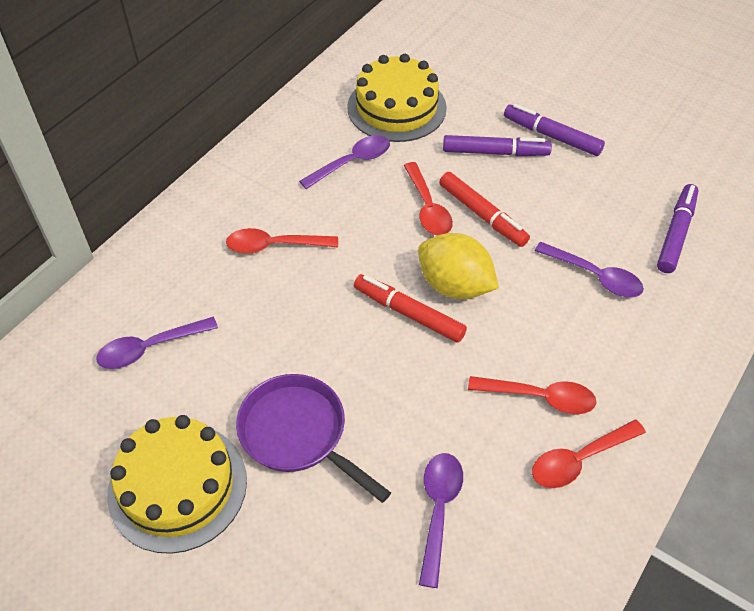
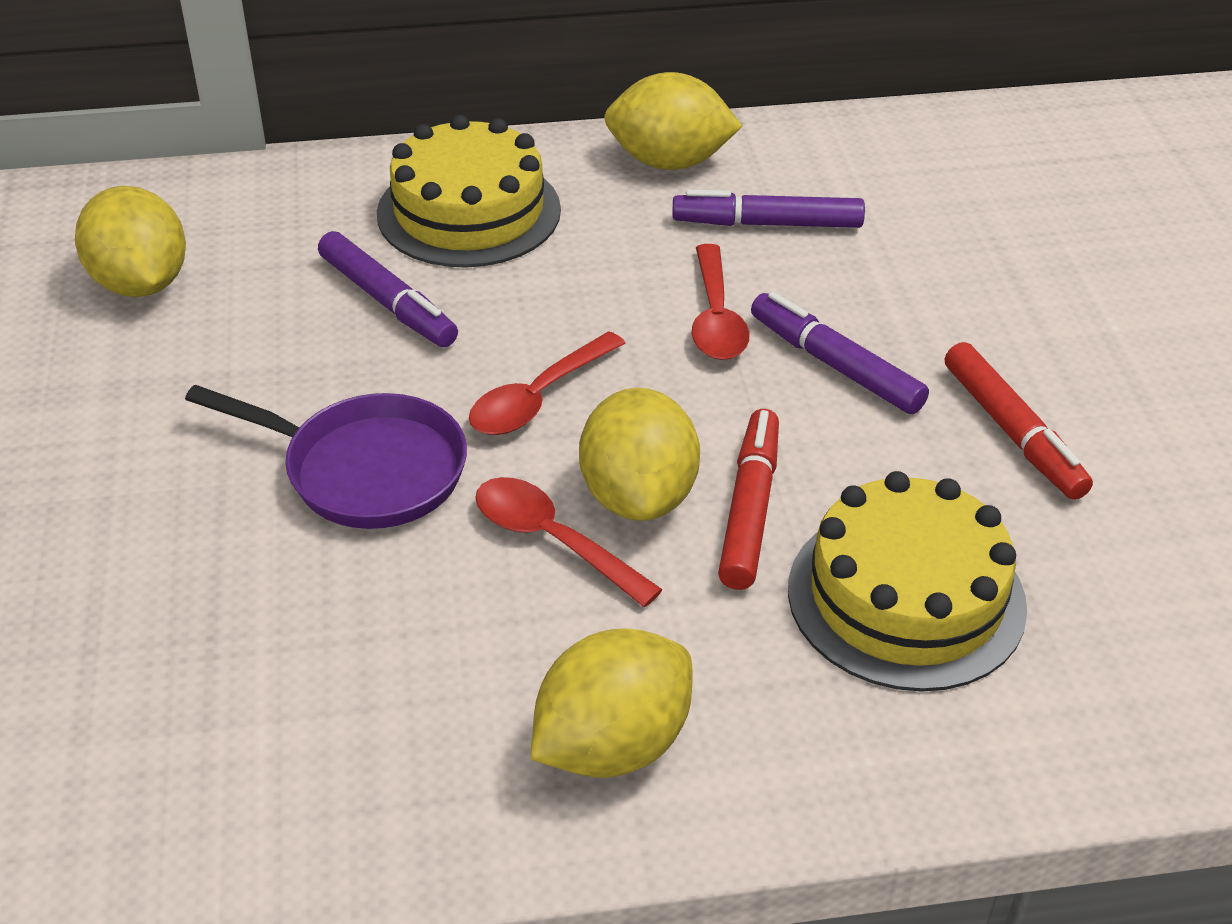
purple spoon: 4 -> 0
red spoon: 4 -> 3
yellow lemon: 1 -> 4

